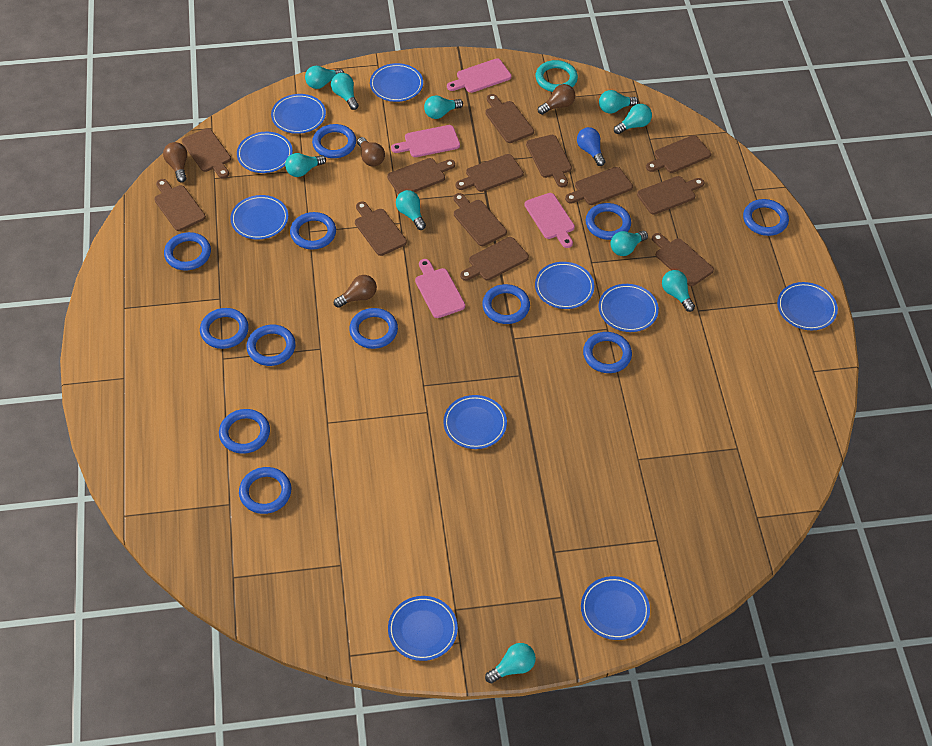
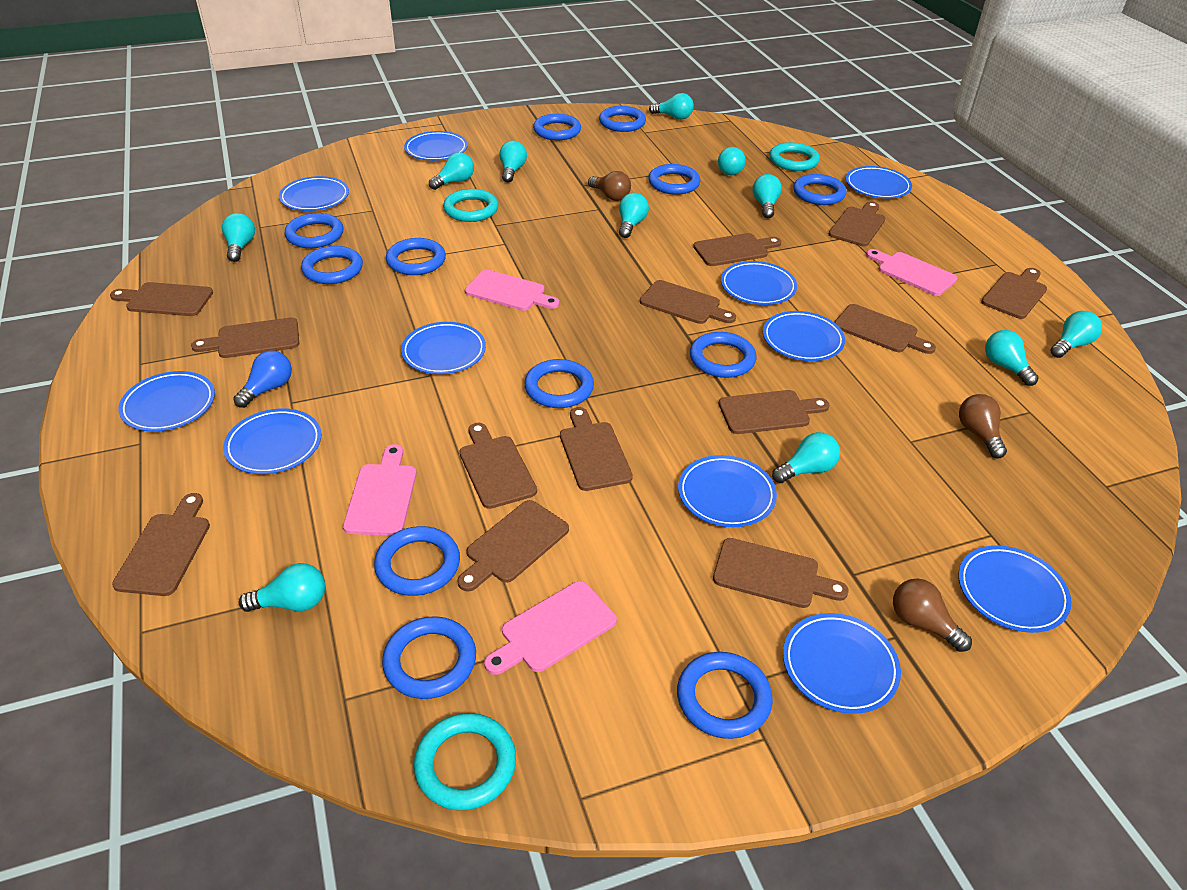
blue plate: 10 -> 11
brown light bulb: 4 -> 3
turquoise light bulb: 10 -> 11
turquoise ring: 1 -> 3

